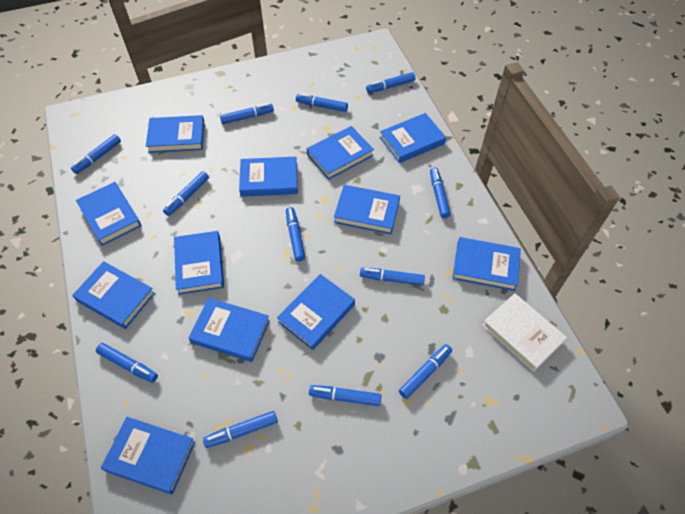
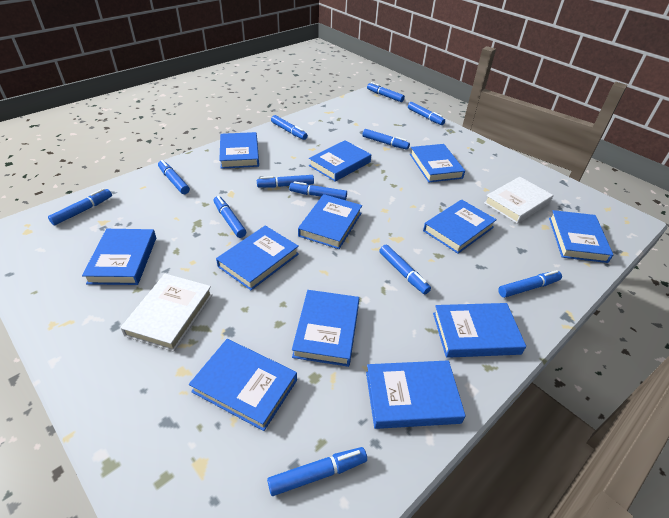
white book: 1 -> 2

